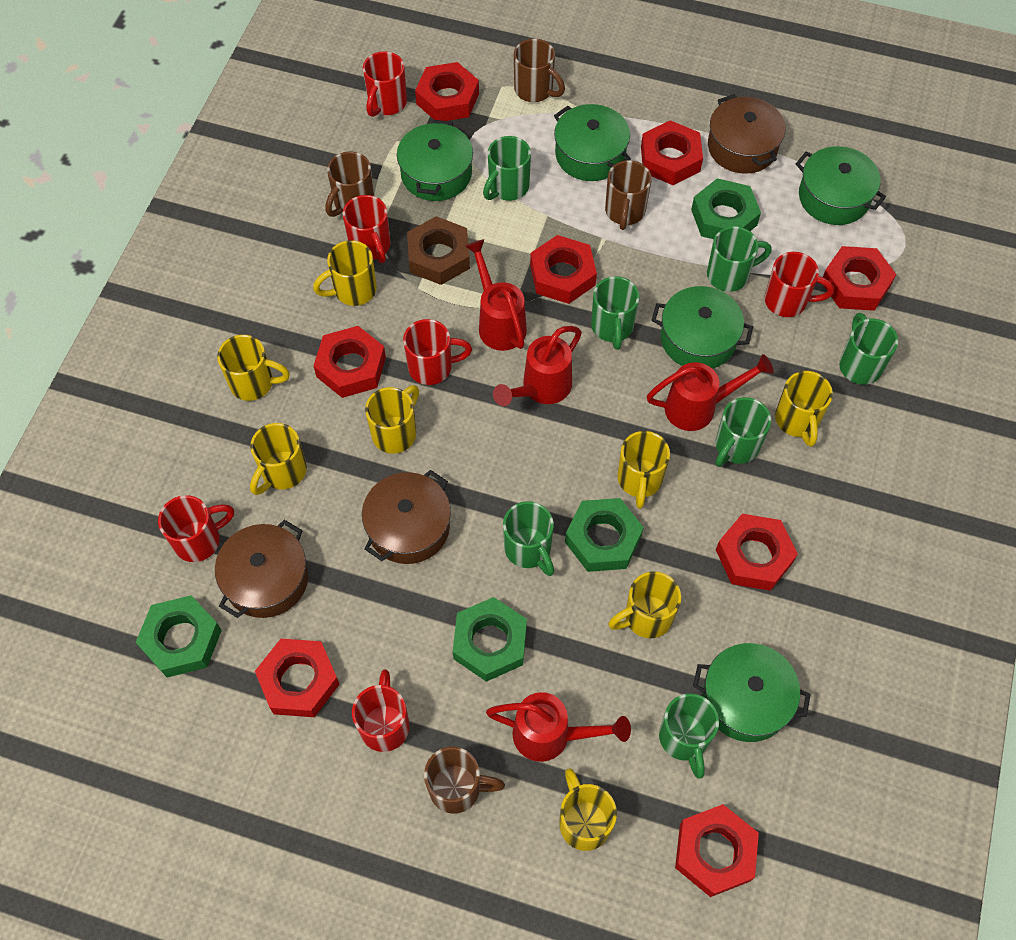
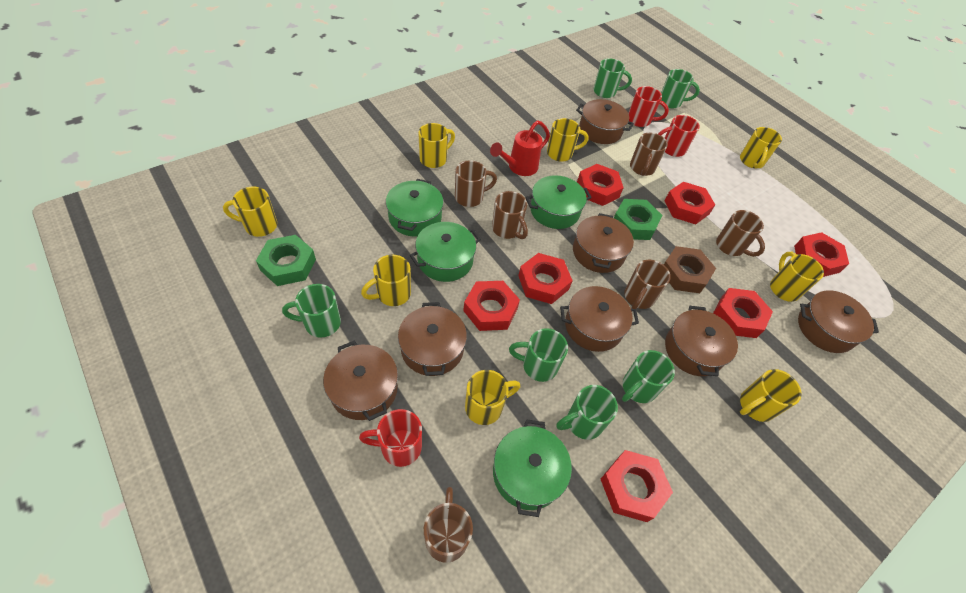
brown mug: 4 -> 6
brown pot: 3 -> 7
green mug: 7 -> 6
green nut: 4 -> 2
green pot: 5 -> 4
red mug: 6 -> 3
red nut: 8 -> 7
red watering can: 4 -> 1

